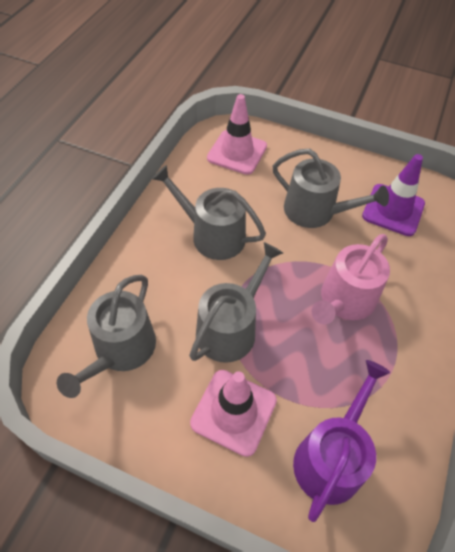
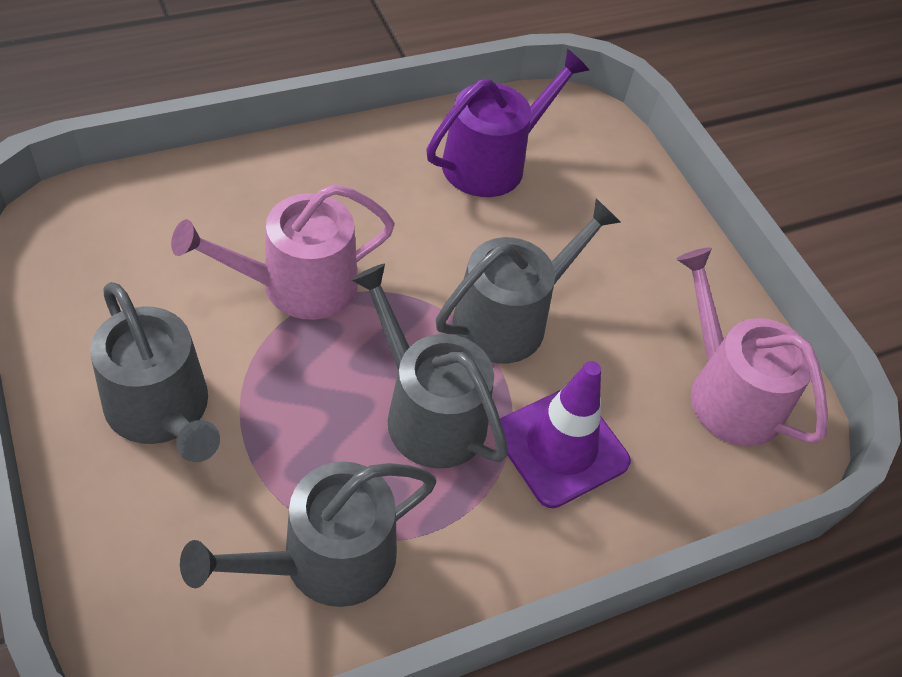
pink traffic cone: 2 -> 0
pink watering can: 1 -> 2

